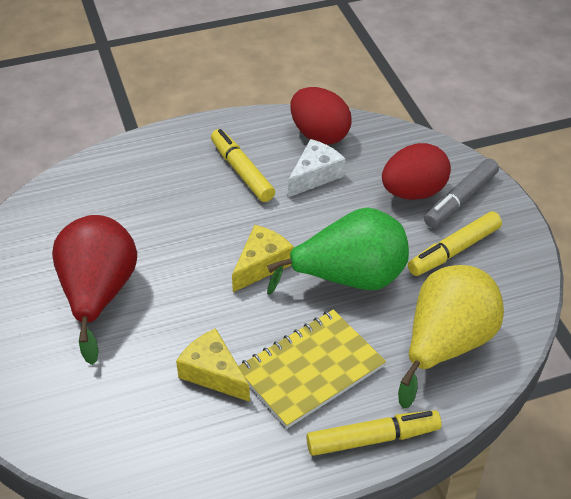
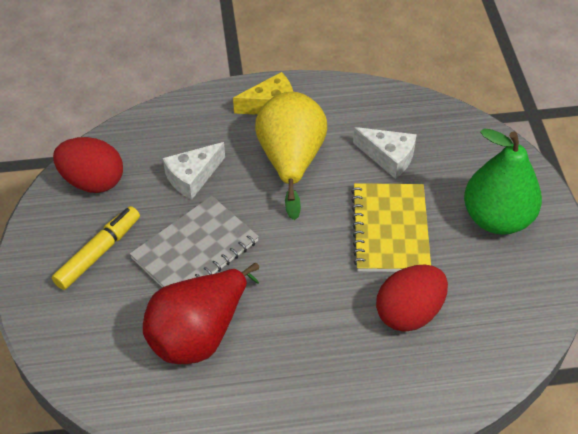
grey marker: 1 -> 0
grey notebook: 0 -> 1
white cheese: 1 -> 2
yellow cheese: 2 -> 1
yellow marker: 3 -> 1

